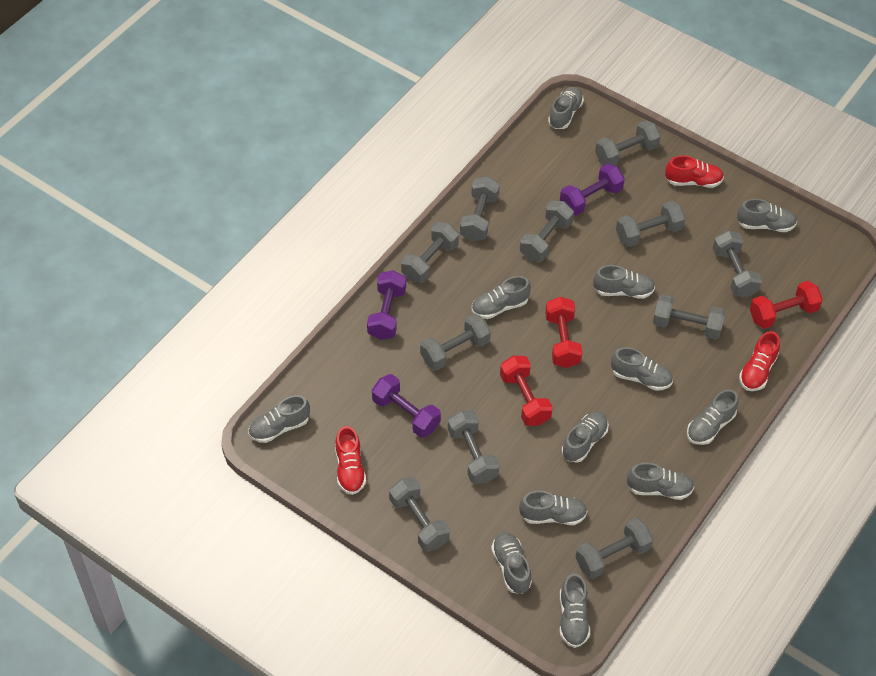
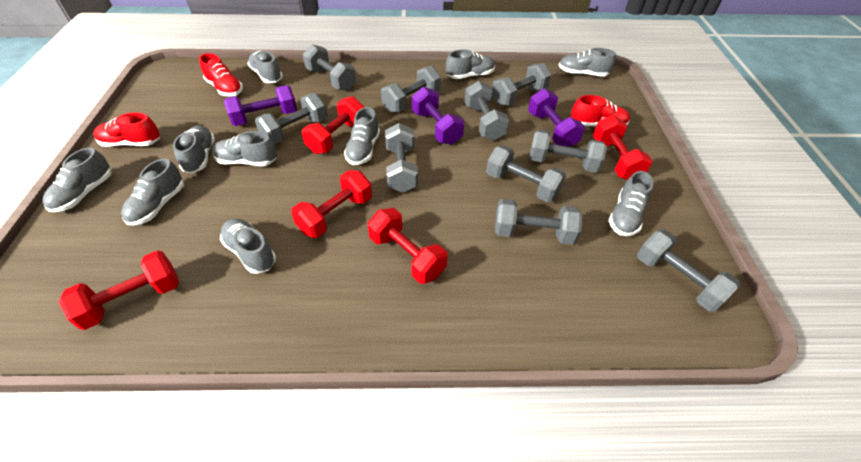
grey dumbbell: 11 -> 10
grey shoe: 12 -> 10
red dumbbell: 3 -> 5

